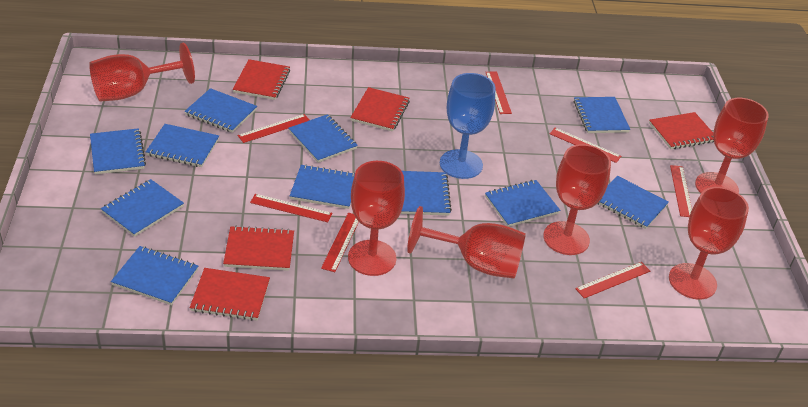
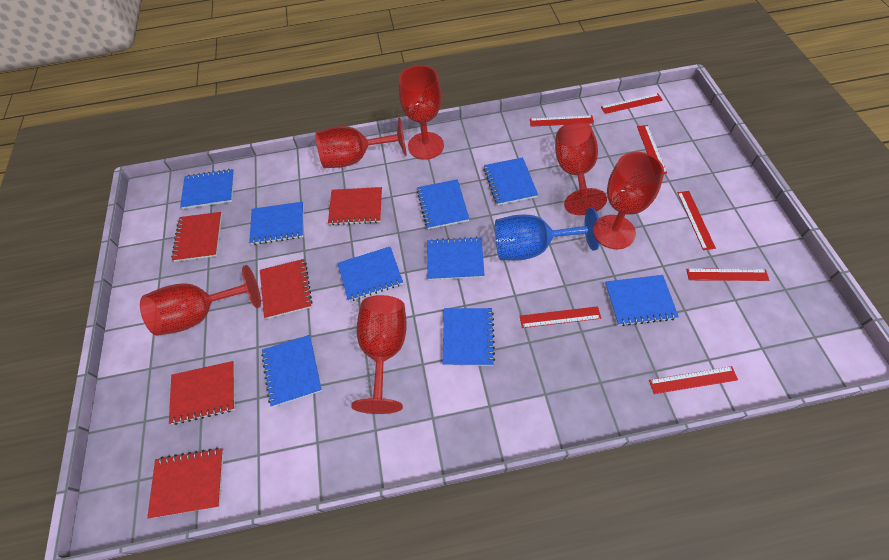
blue notebook: 11 -> 9

